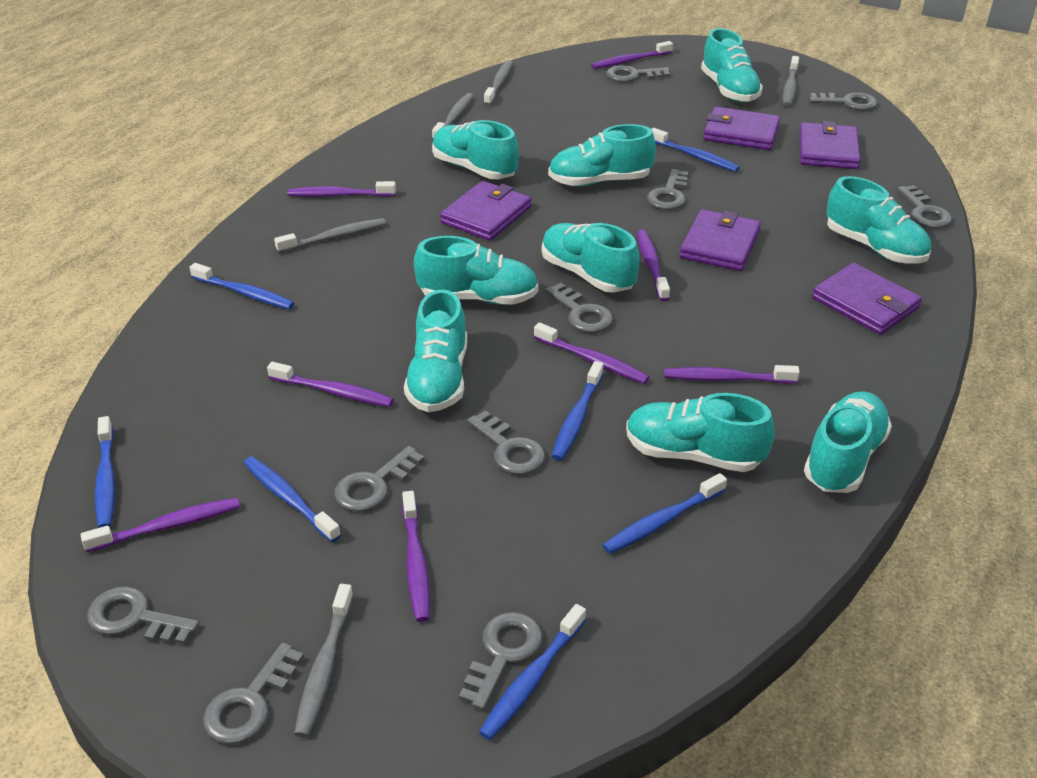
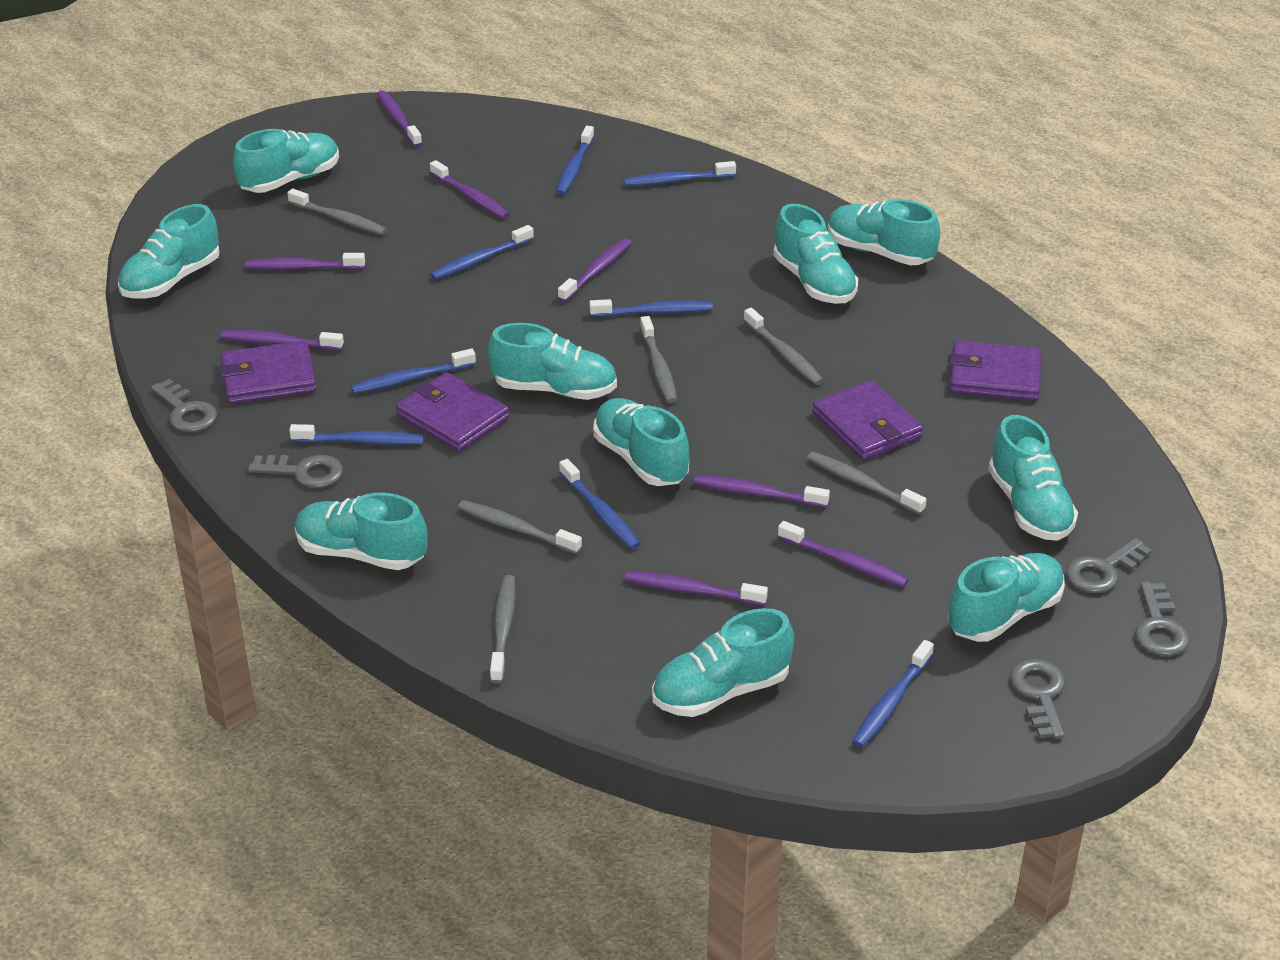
blue toothbrush: 7 -> 8
grey key: 10 -> 5
grey toothbrush: 5 -> 6
purple wallet: 5 -> 4
turquoise shoe: 9 -> 10

